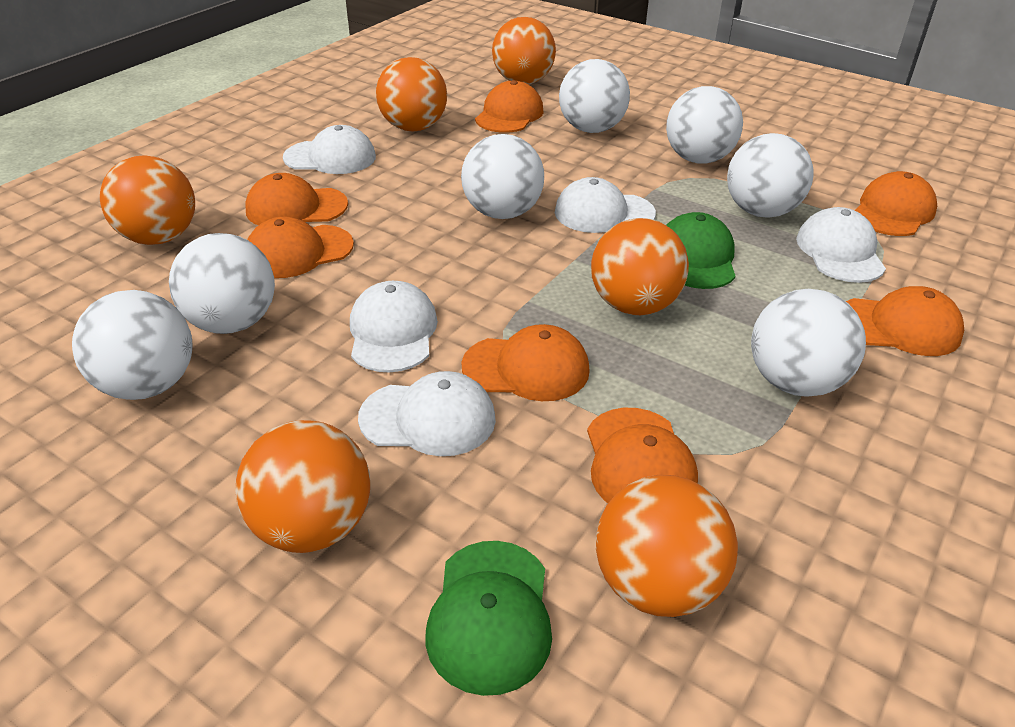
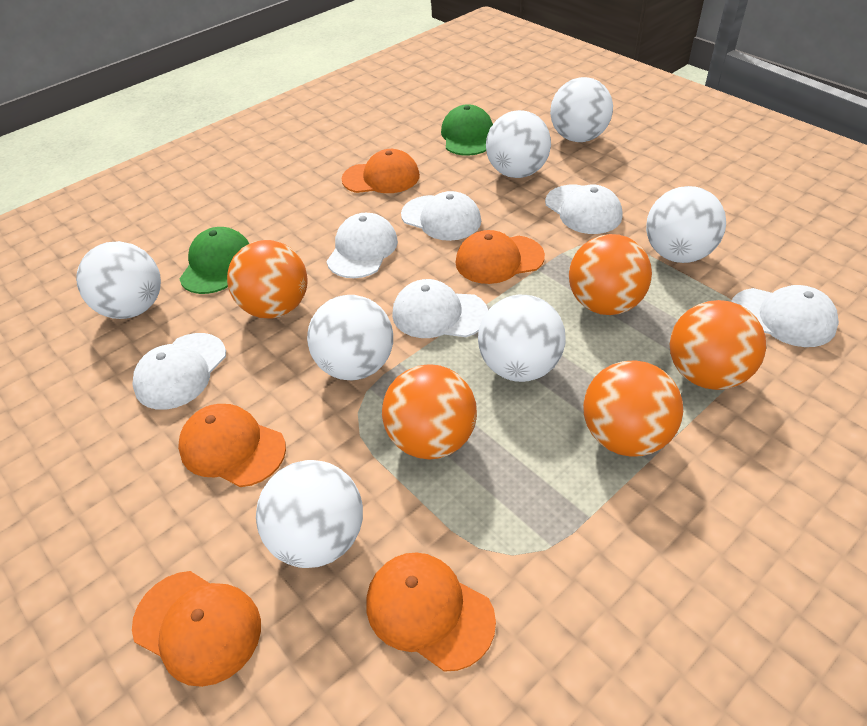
orange ball: 6 -> 5
orange cap: 7 -> 5
white cap: 5 -> 6

